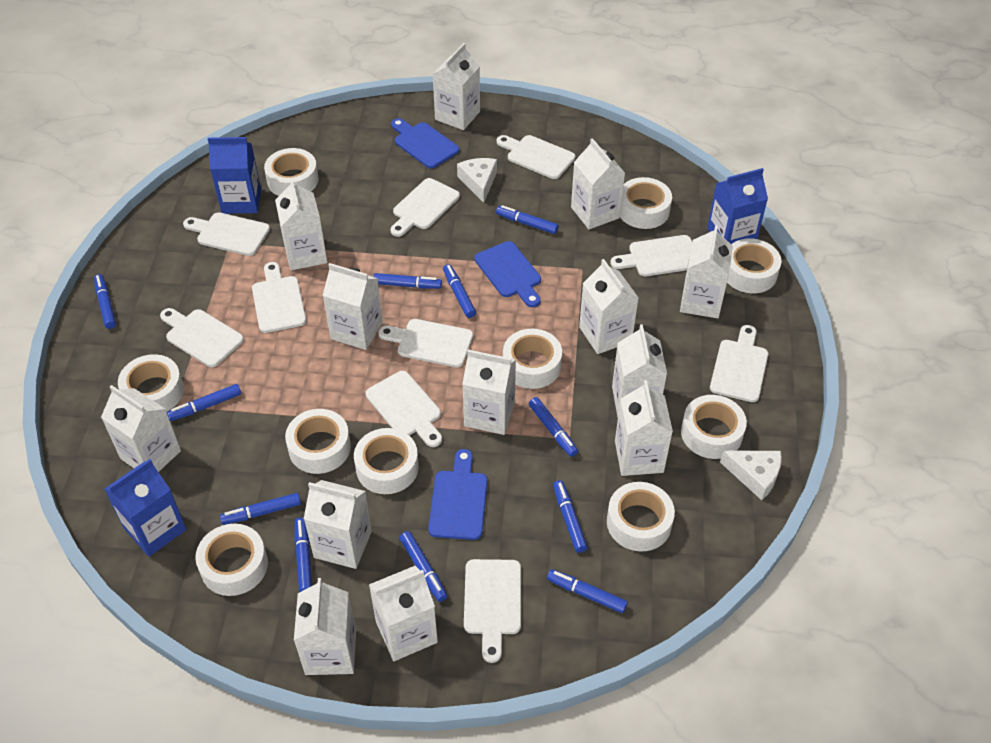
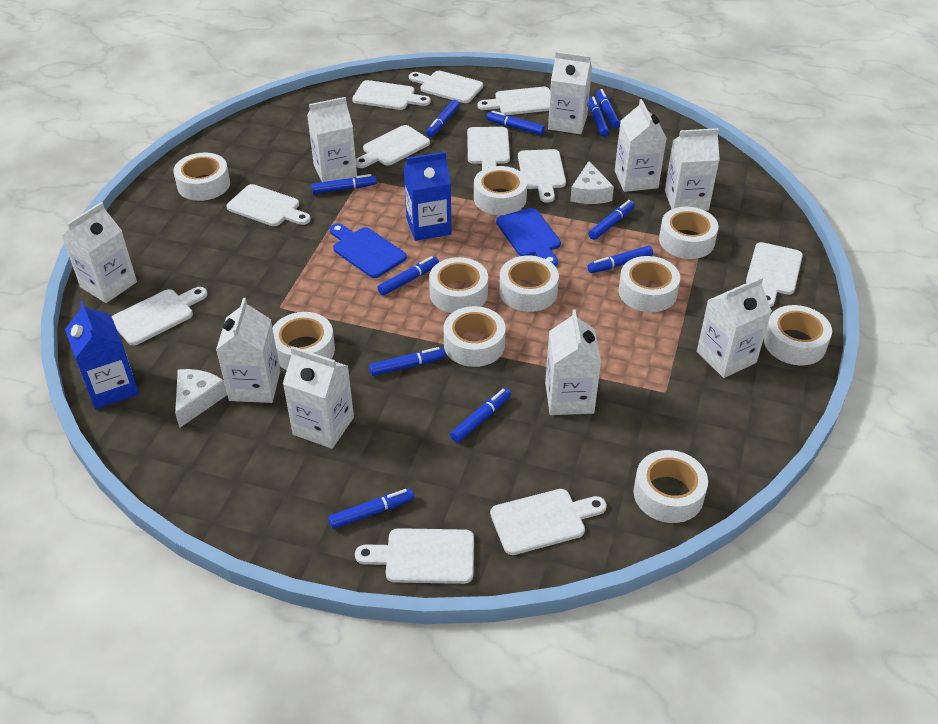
blue carton: 3 -> 2
blue cutting board: 3 -> 2
white carton: 13 -> 9
white cutting board: 10 -> 11

